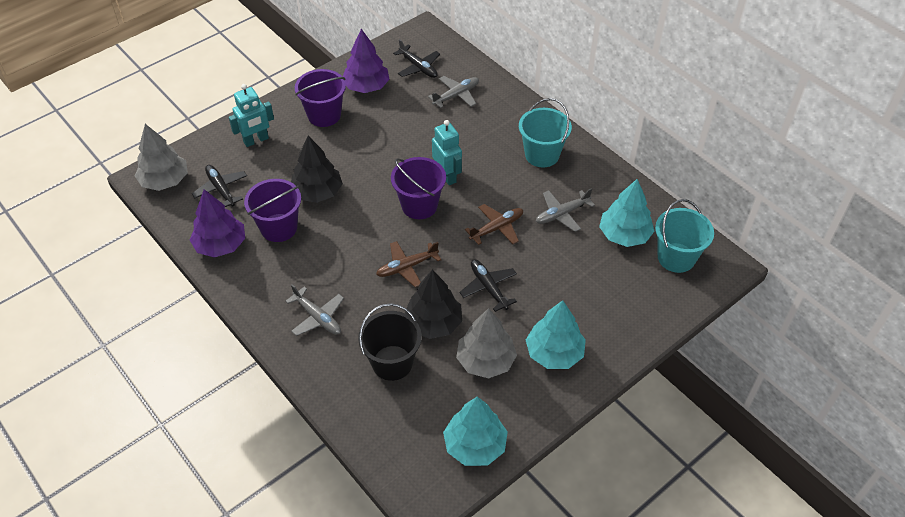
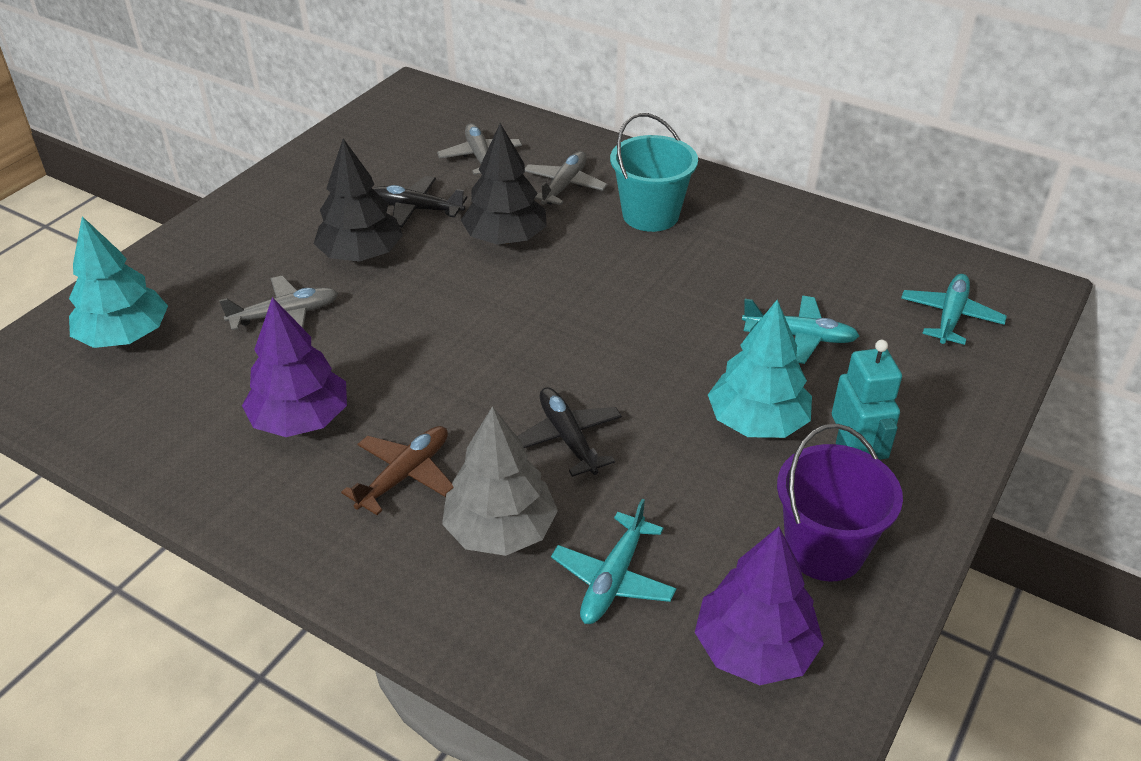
black bucket: 1 -> 0
black plane: 3 -> 2
brown plane: 2 -> 1
grey tree: 2 -> 1
purple bucket: 3 -> 1
turquoise bucket: 2 -> 1
turquoise plane: 0 -> 3
turquoise robot: 2 -> 1
turquoise tree: 3 -> 2

